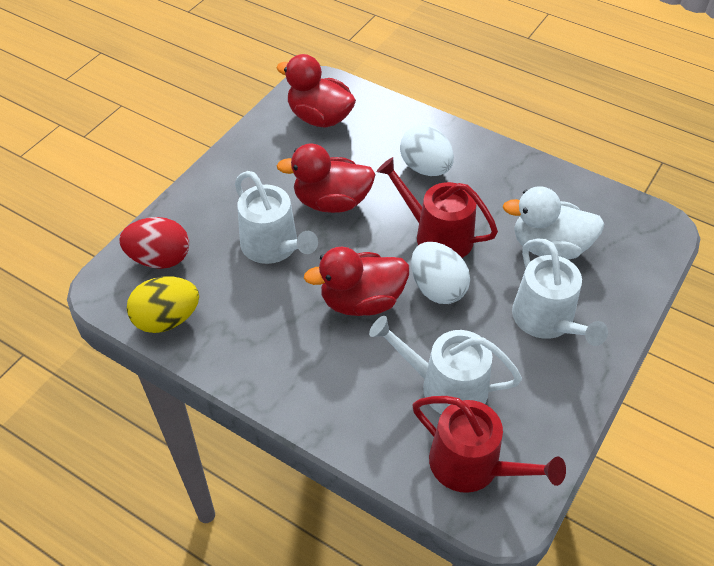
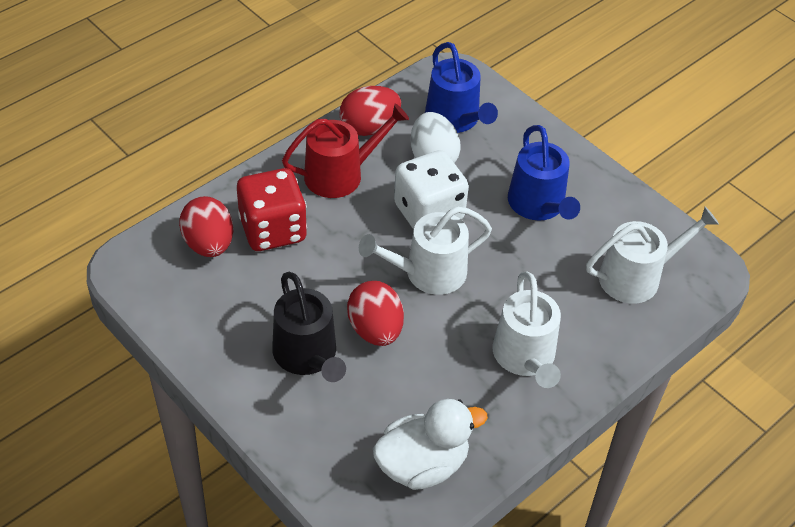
black watering can: 0 -> 1
blue watering can: 0 -> 2
red dice: 0 -> 1
red duck: 3 -> 0
red egg: 1 -> 3
red watering can: 2 -> 1
white dice: 0 -> 1
white egg: 2 -> 1
yellow egg: 1 -> 0

